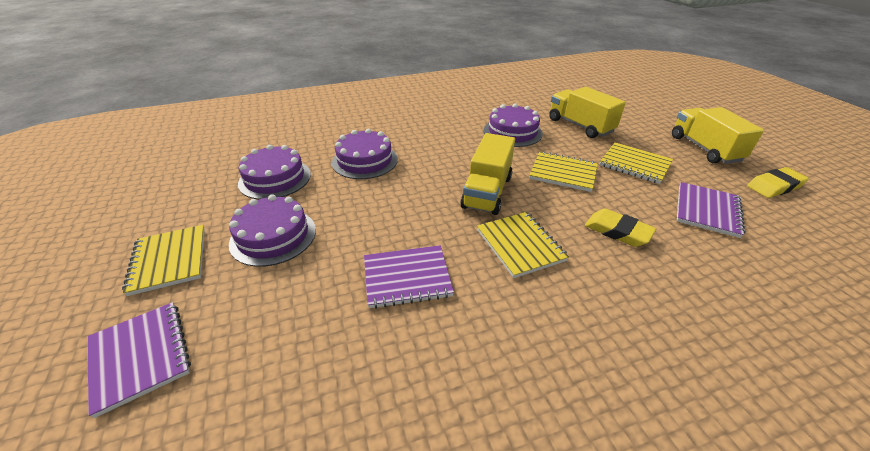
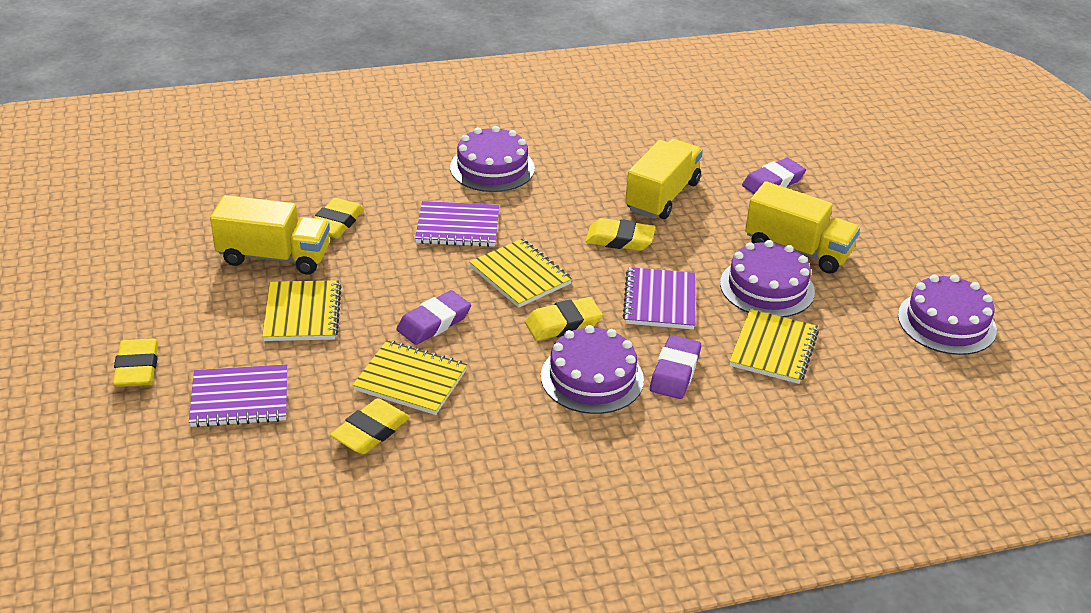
purple eraser: 0 -> 3
yellow eraser: 2 -> 5

